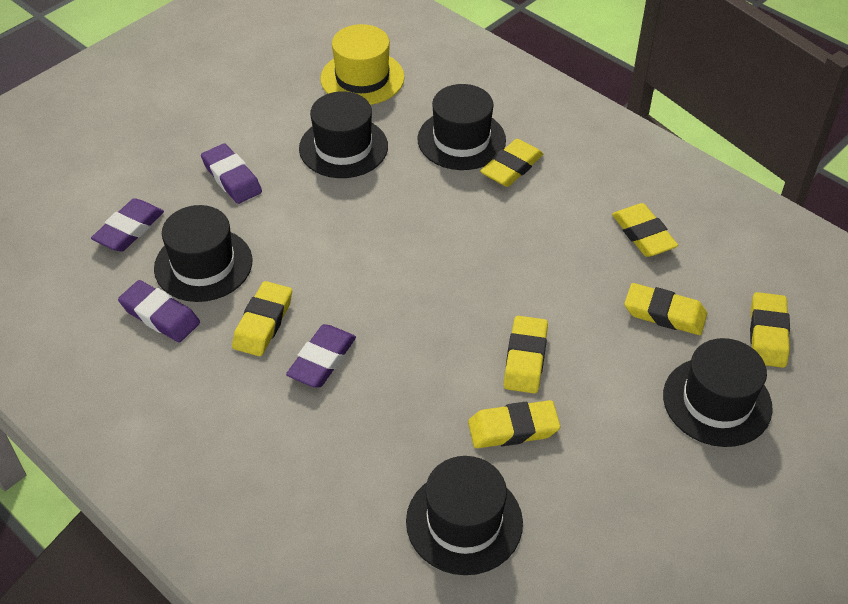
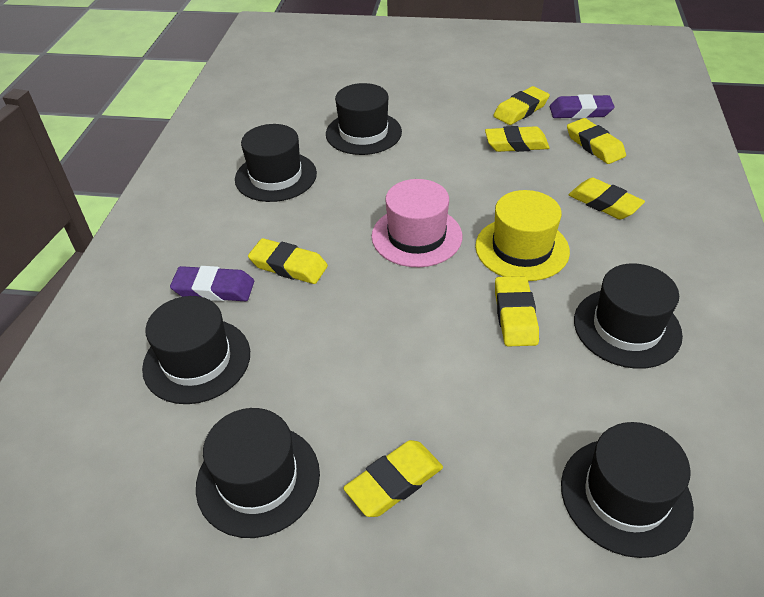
black hat: 5 -> 6
pink hat: 0 -> 1
purple eraser: 4 -> 2

